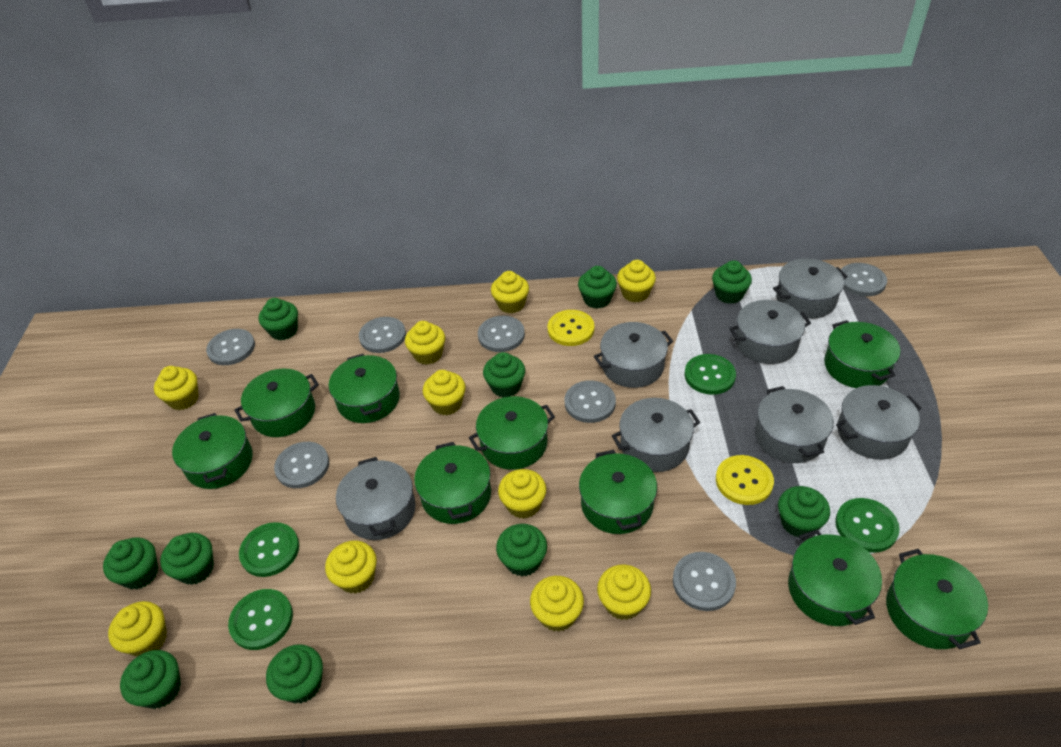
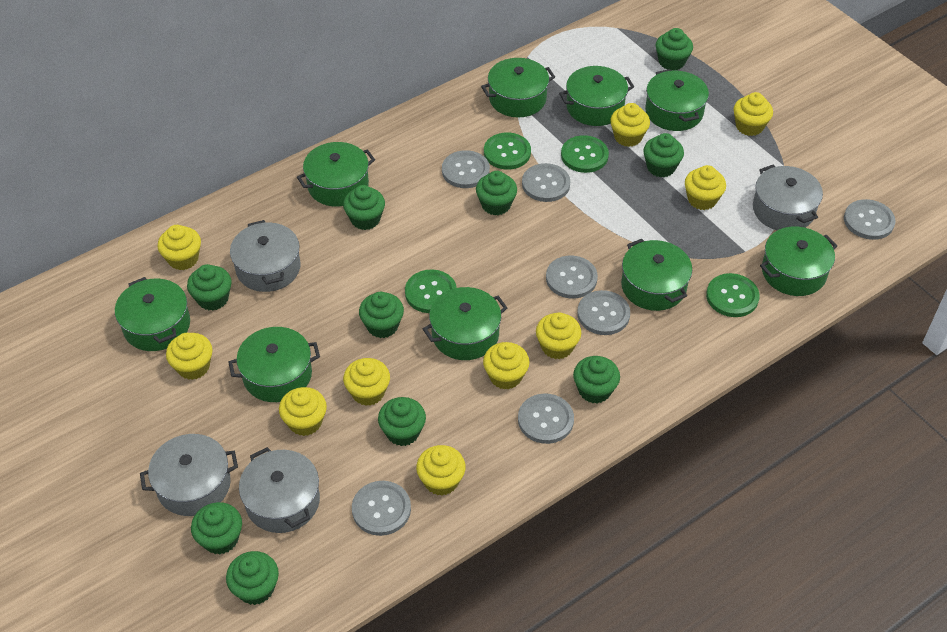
grey pot: 7 -> 4
yellow button: 2 -> 0

